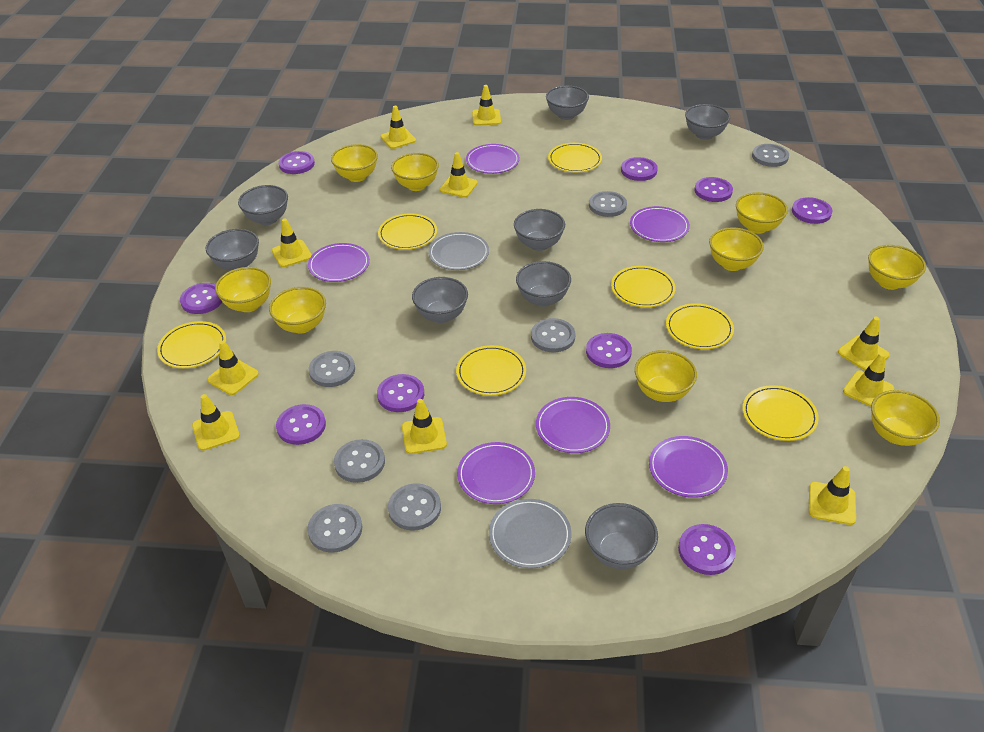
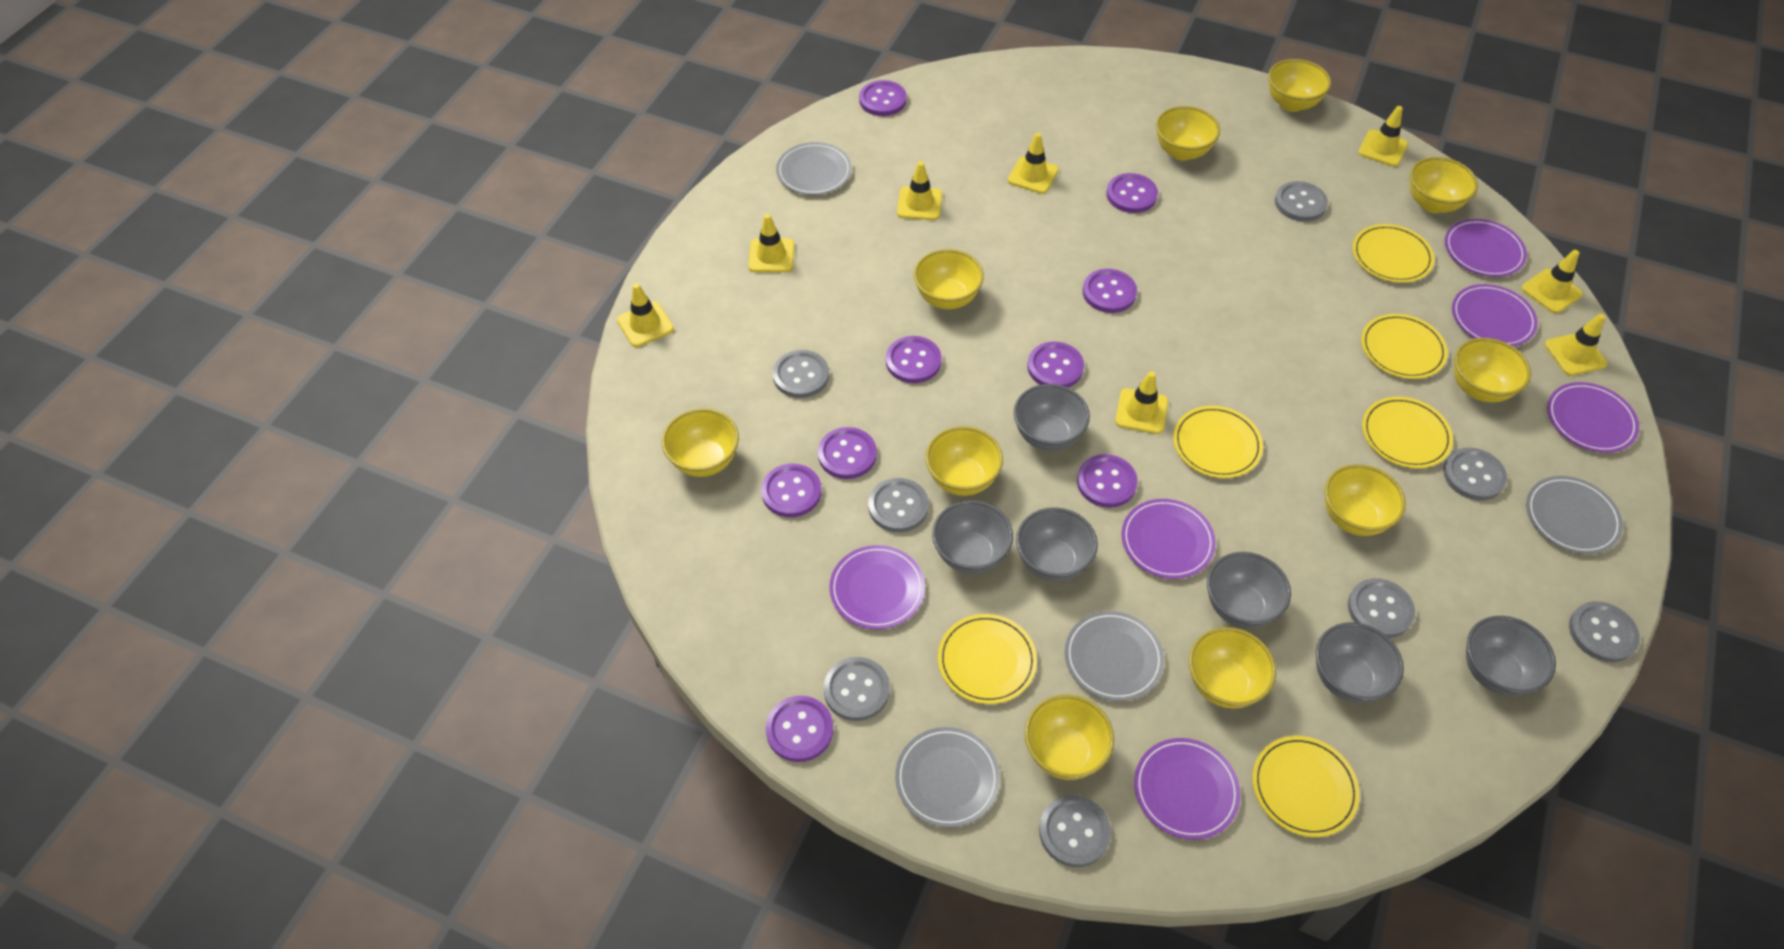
grey bowl: 8 -> 6
grey button: 7 -> 8
grey plate: 2 -> 4
yellow bowl: 9 -> 10
yellow plate: 7 -> 6
yellow traffic cone: 10 -> 8

